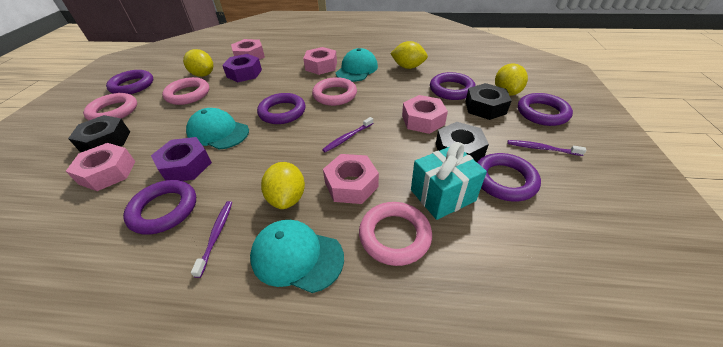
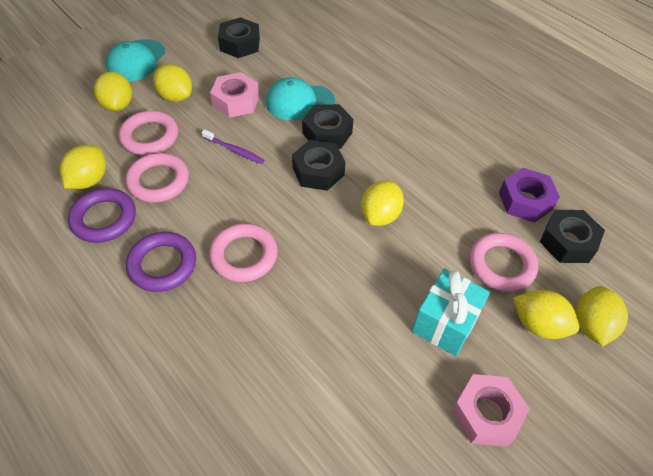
black nut: 3 -> 4
pink nut: 5 -> 2
purple nut: 2 -> 1
purple ring: 6 -> 2
purple toothbrush: 3 -> 1
turquoise cap: 3 -> 2
yellow lemon: 4 -> 6

